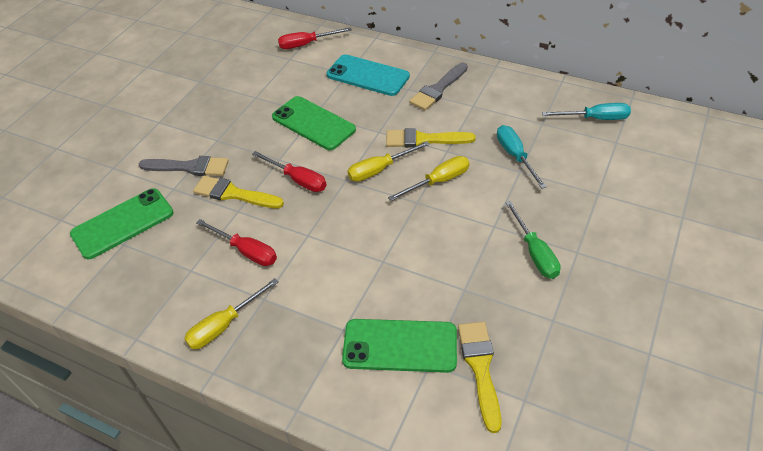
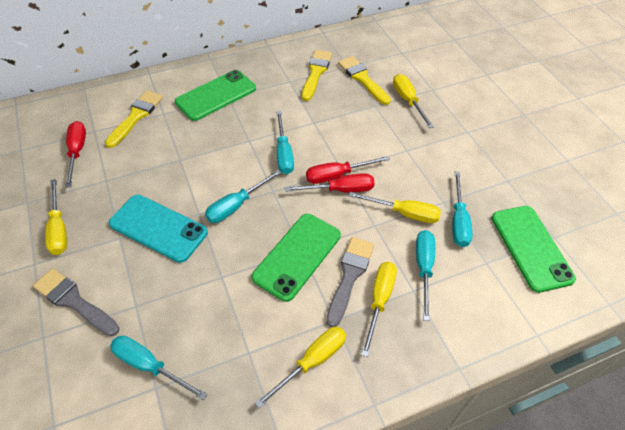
green screwdriver: 1 -> 0
turquoise screwdriver: 2 -> 5
yellow screwdriver: 3 -> 5

